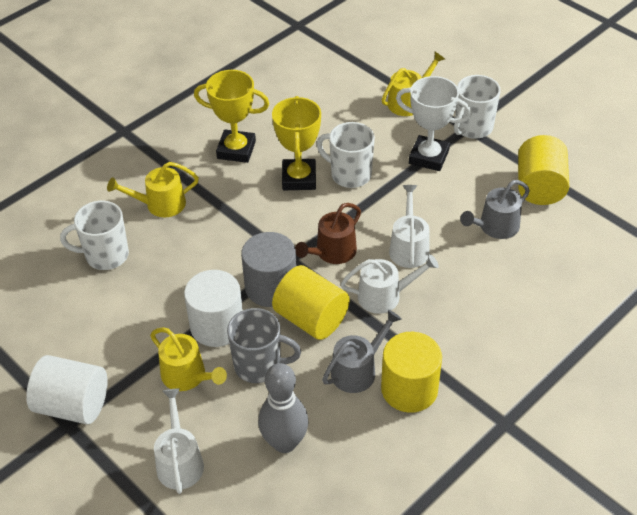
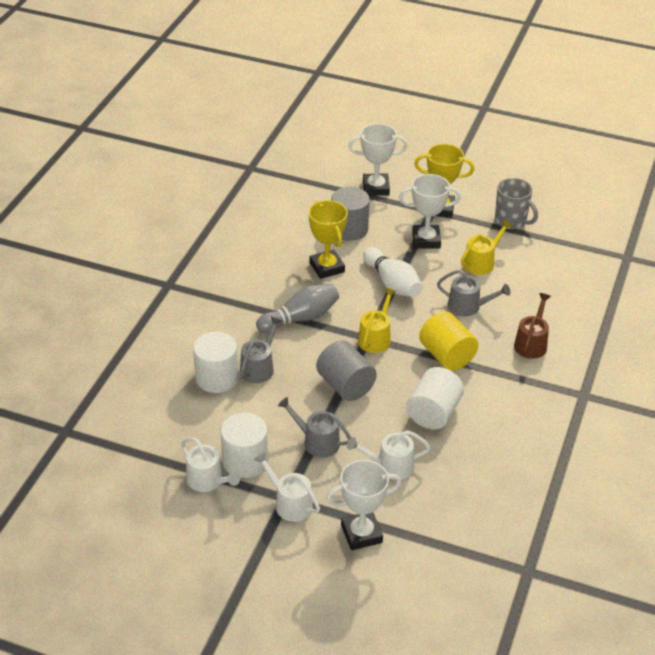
grey cylinder: 1 -> 2
grey watering can: 2 -> 3
white bowling pin: 0 -> 1
white cylinder: 2 -> 3
white mug: 3 -> 0
white trophy: 1 -> 3
yellow cylinder: 3 -> 1
yellow watering can: 3 -> 2

